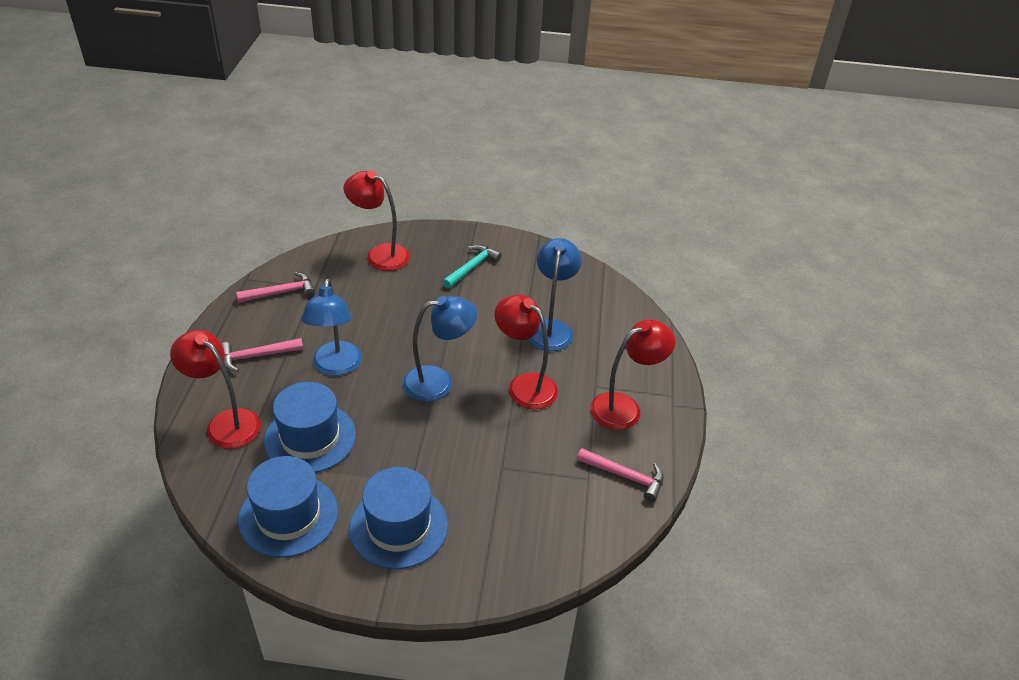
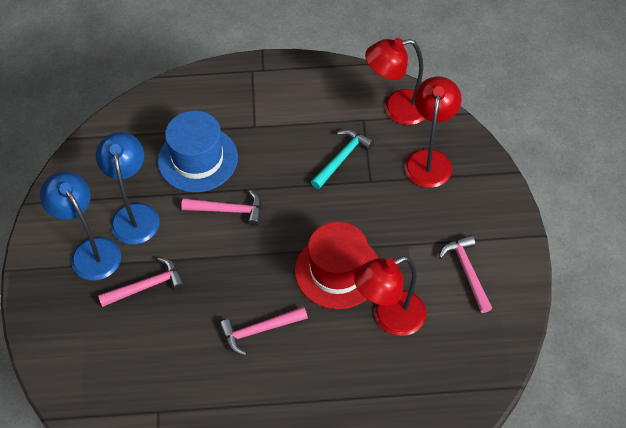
blue hat: 3 -> 1
blue lamp: 3 -> 2
pink hammer: 3 -> 4
red hat: 0 -> 1
red lamp: 4 -> 3

